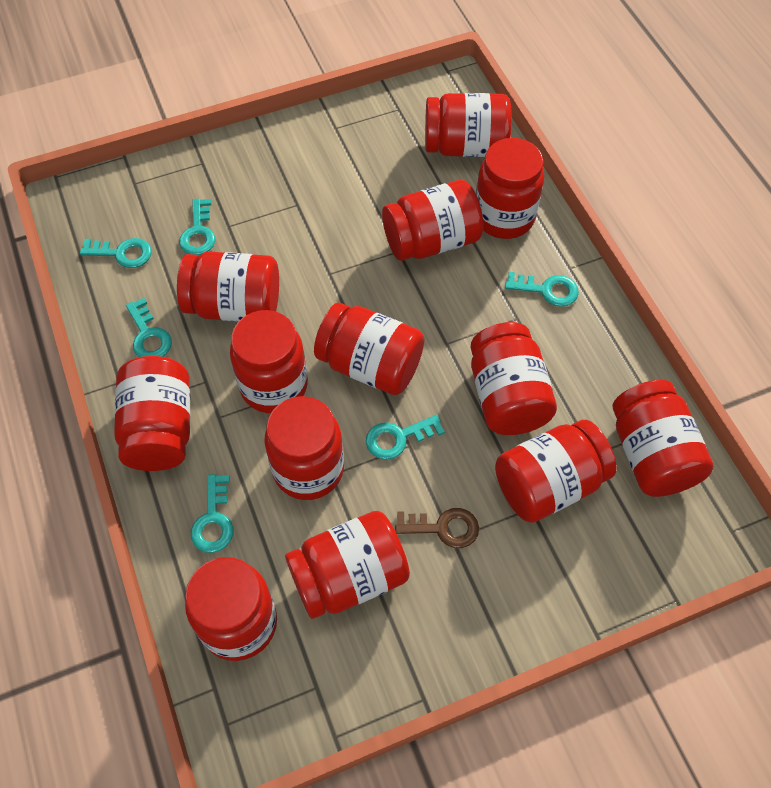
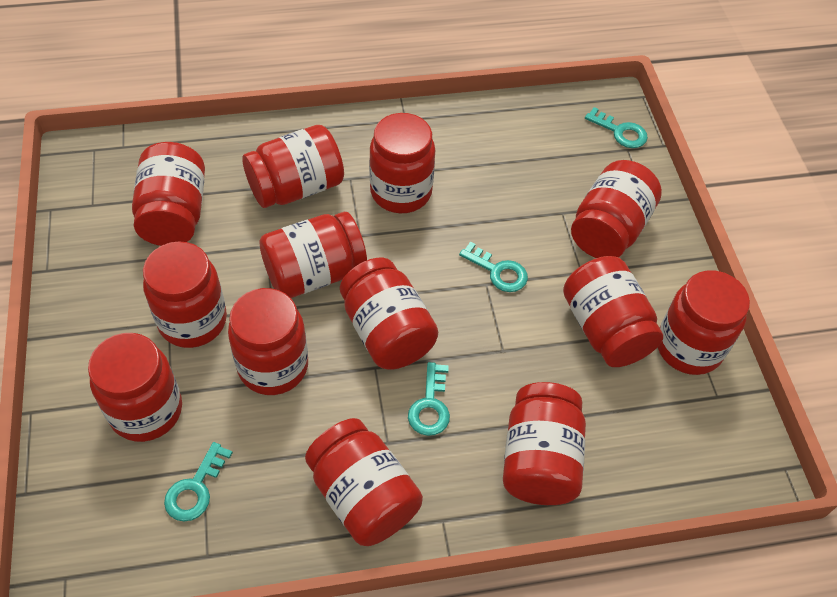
brown key: 1 -> 0
turquoise key: 6 -> 4

